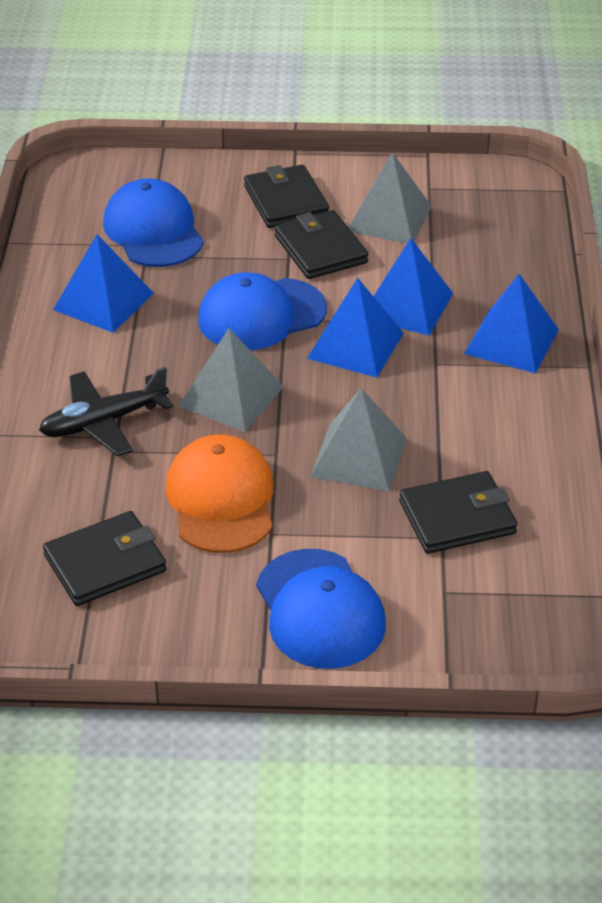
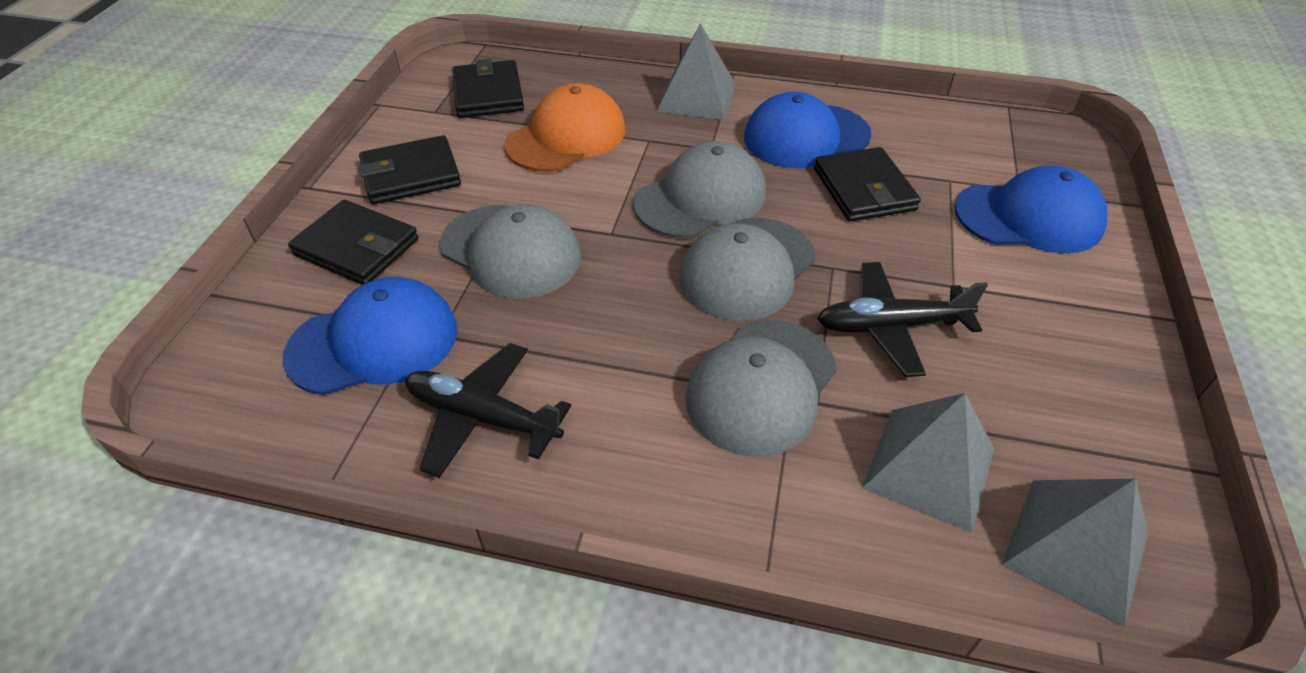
black plane: 1 -> 2
blue pyramid: 4 -> 0
grey cap: 0 -> 4

